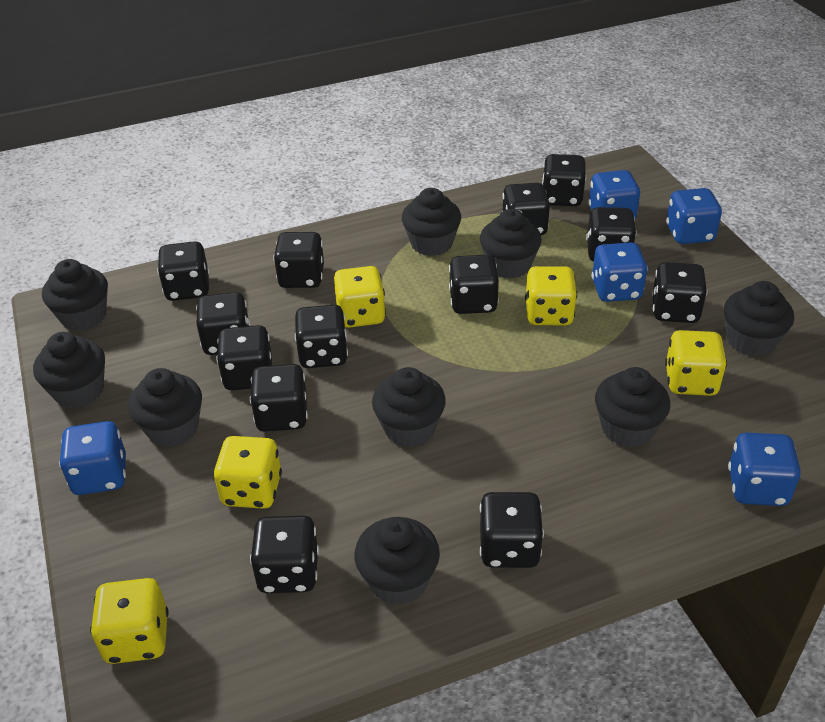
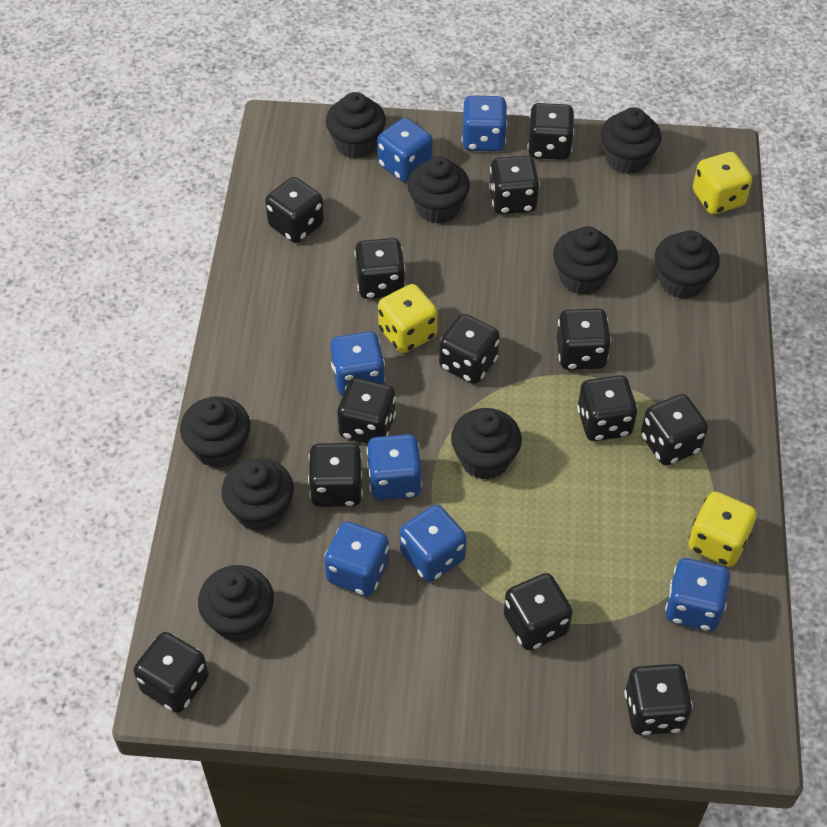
blue dice: 5 -> 7
yellow dice: 5 -> 3

